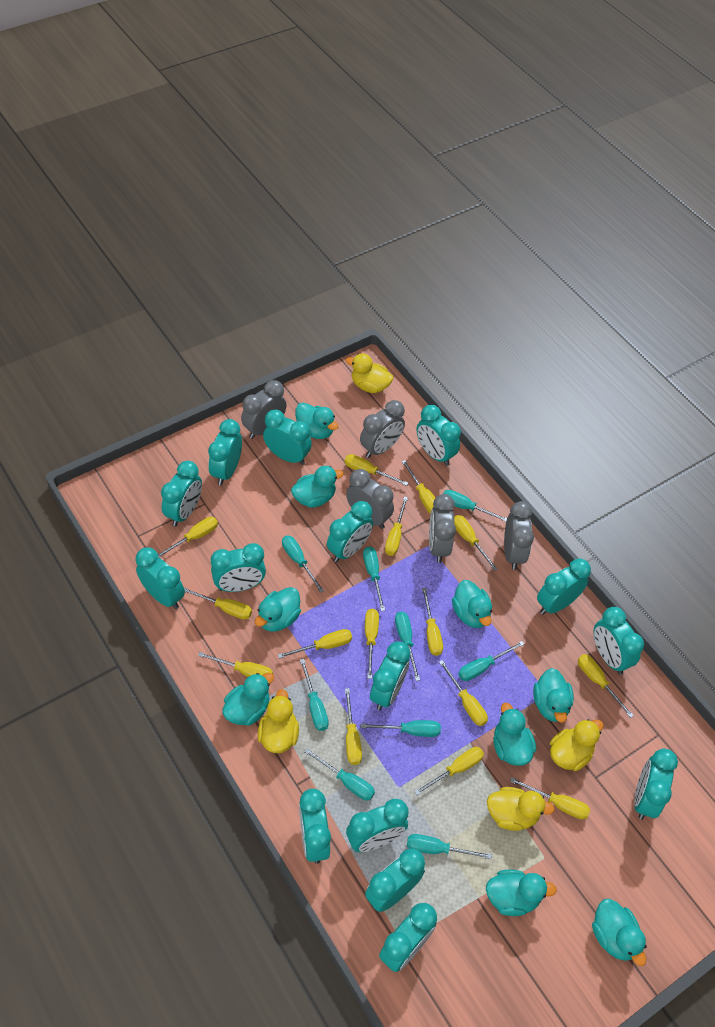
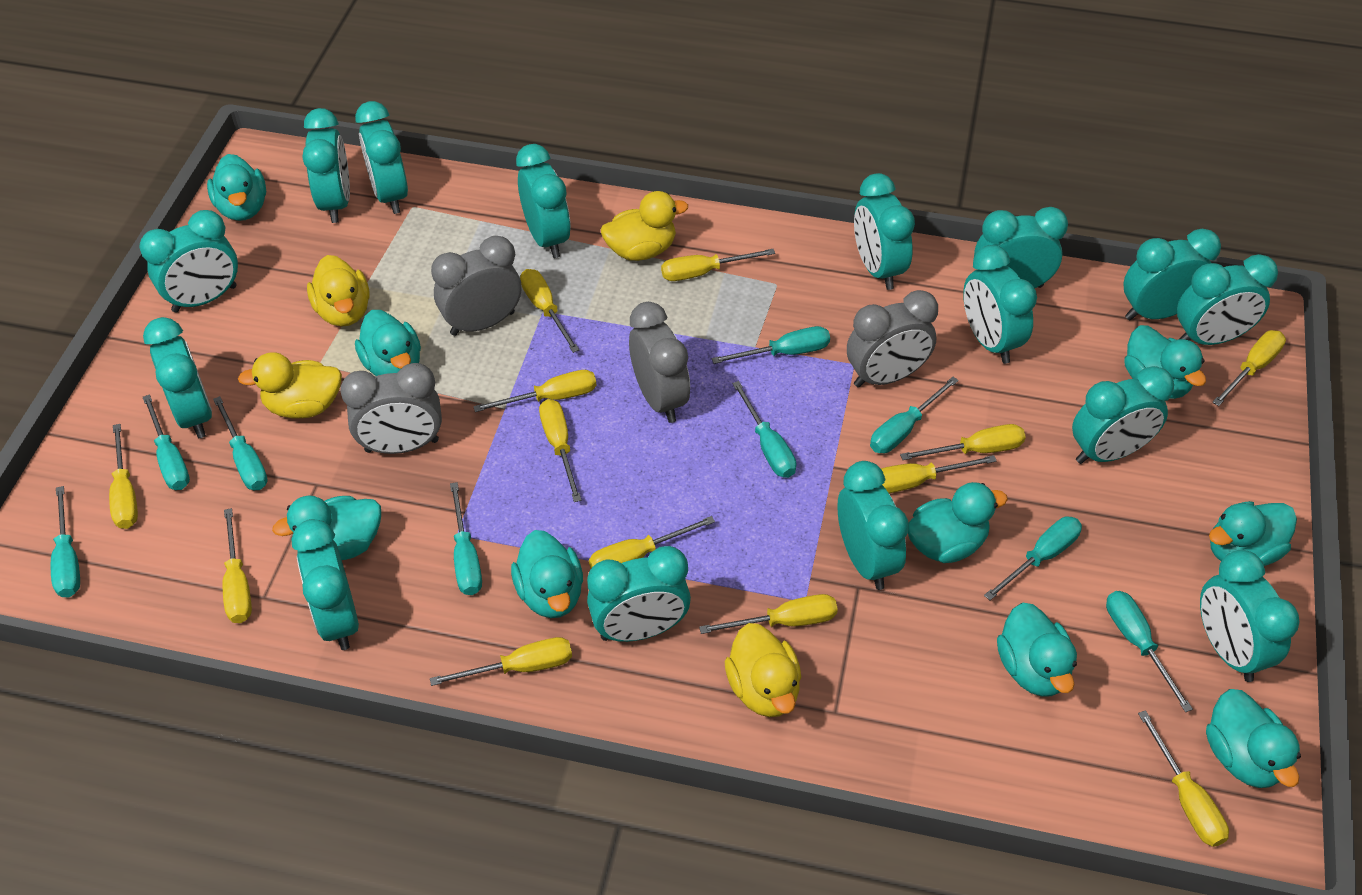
grey clock: 5 -> 4
yellow screwdriver: 15 -> 13

